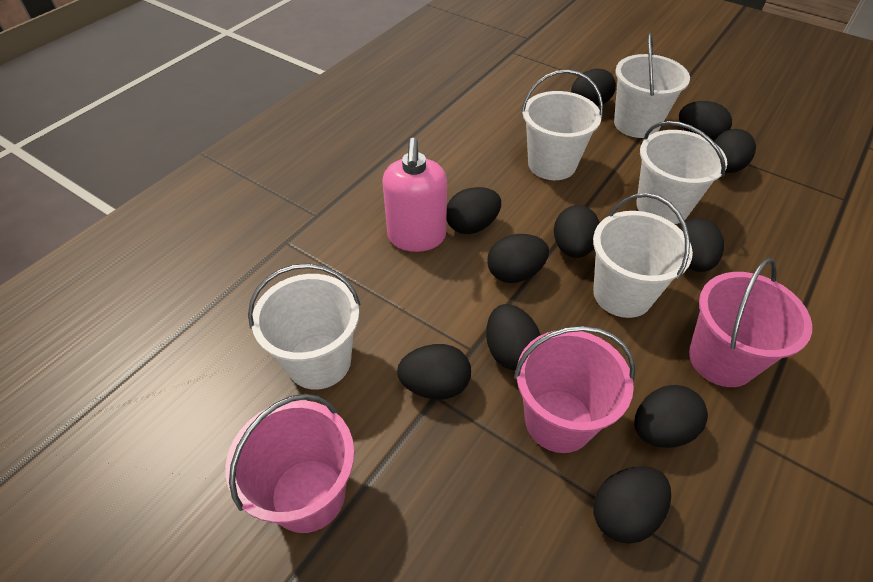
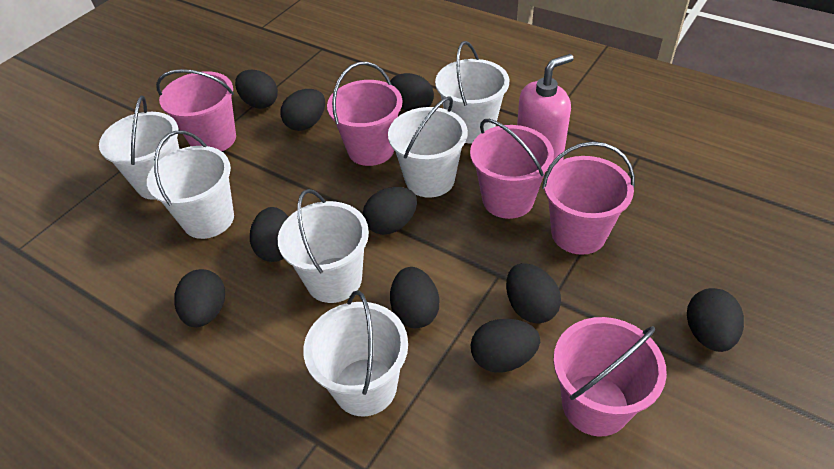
black egg: 11 -> 10
pink bucket: 3 -> 5
white bucket: 5 -> 6

